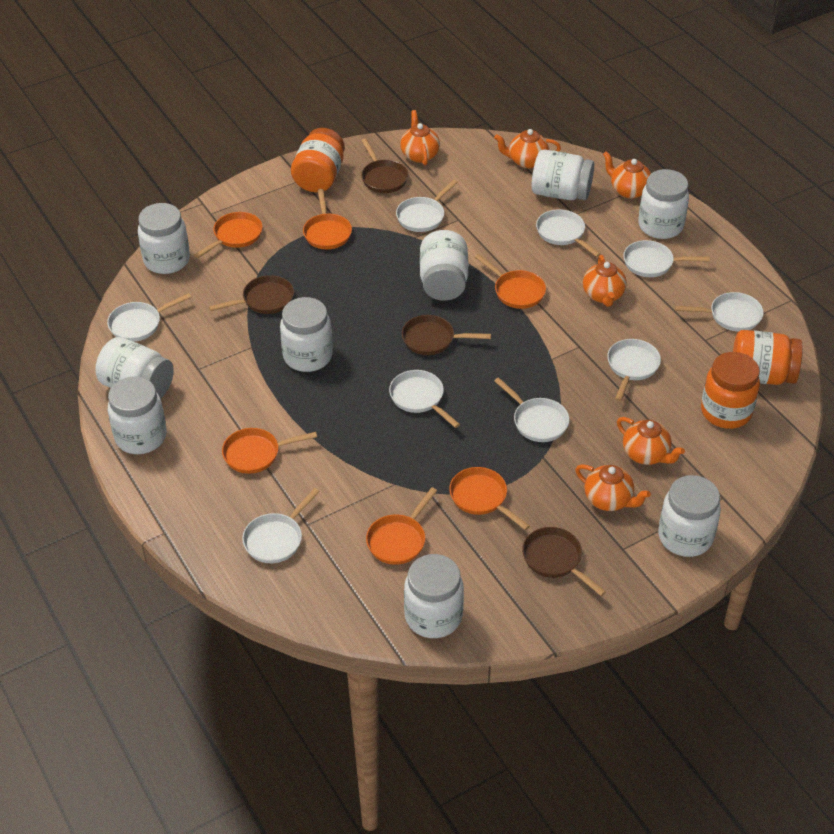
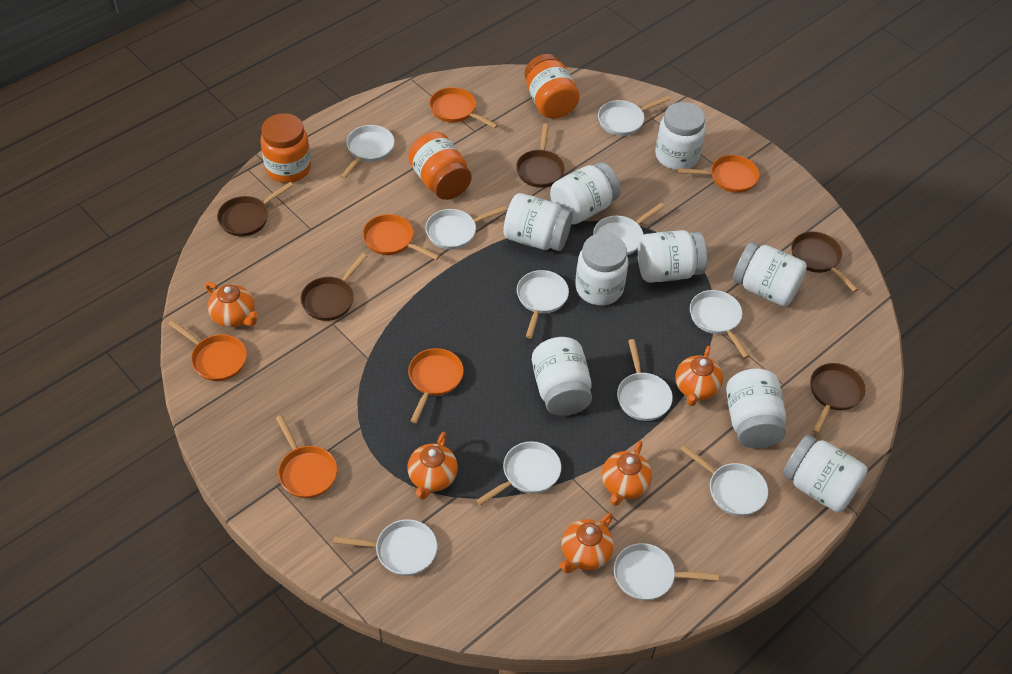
brown pan: 4 -> 5
orange teapot: 6 -> 5
white pan: 9 -> 11

